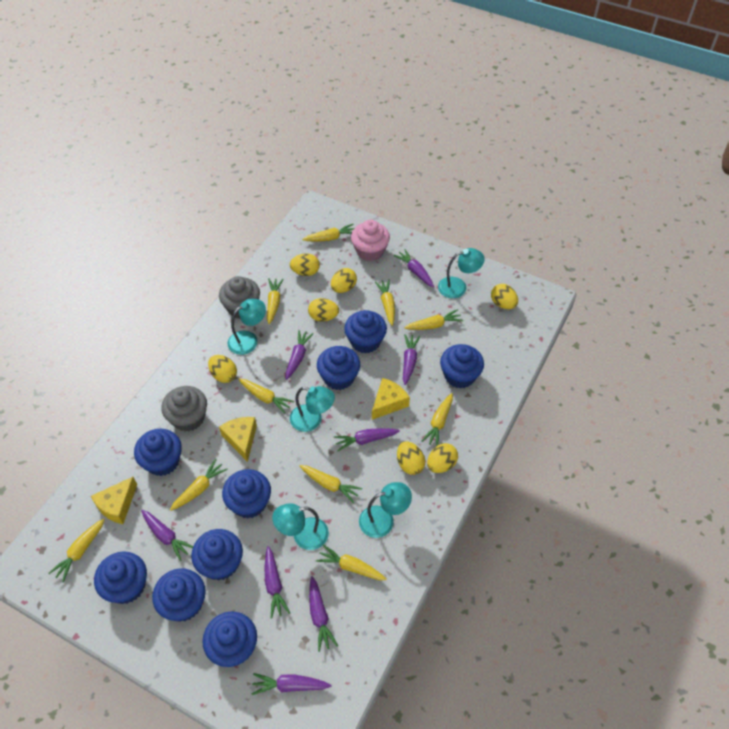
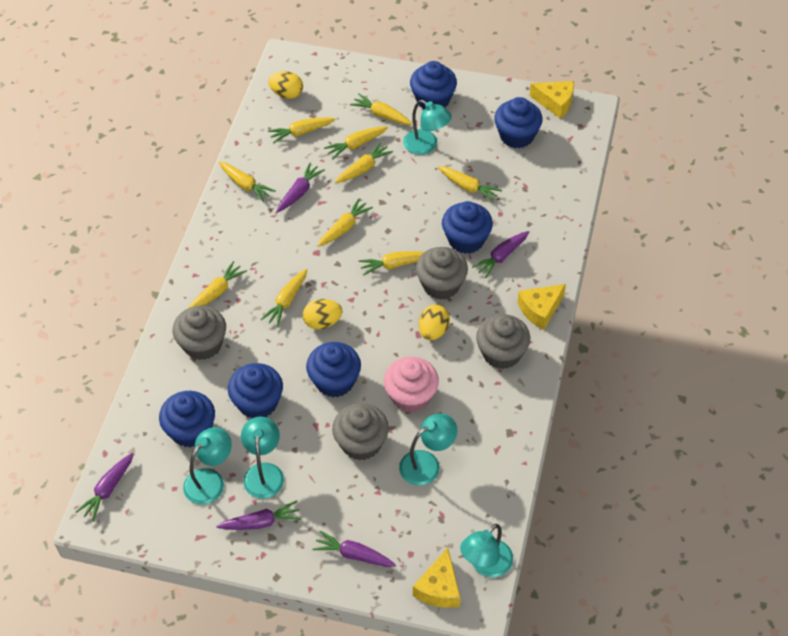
blue cupcake: 9 -> 6
grey cupcake: 2 -> 4
purple carrot: 8 -> 5
yellow egg: 7 -> 3

